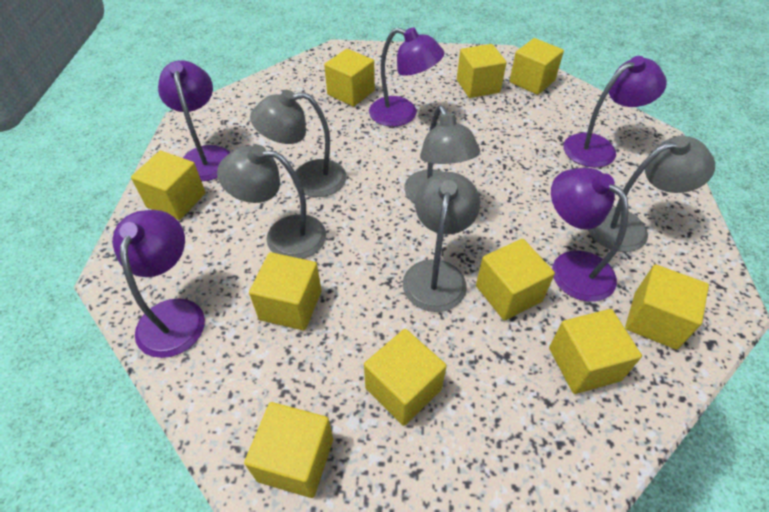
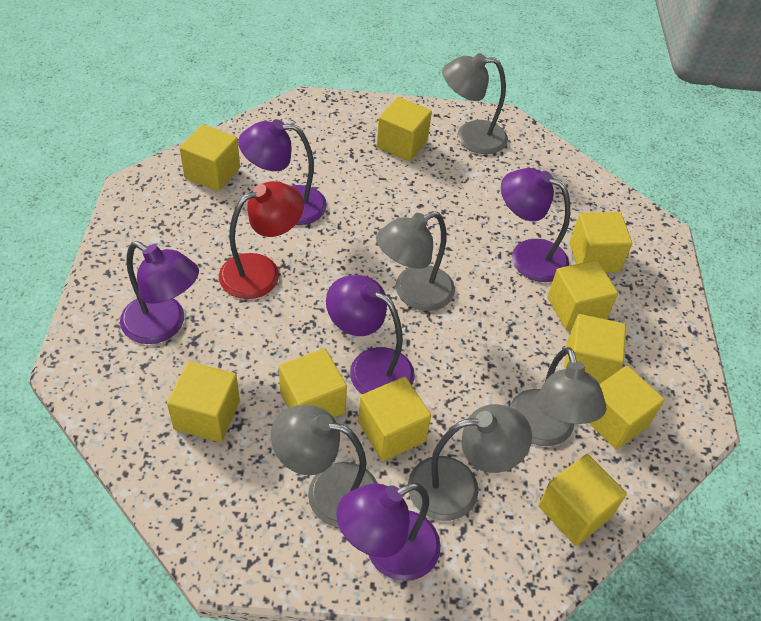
red lamp: 0 -> 1

